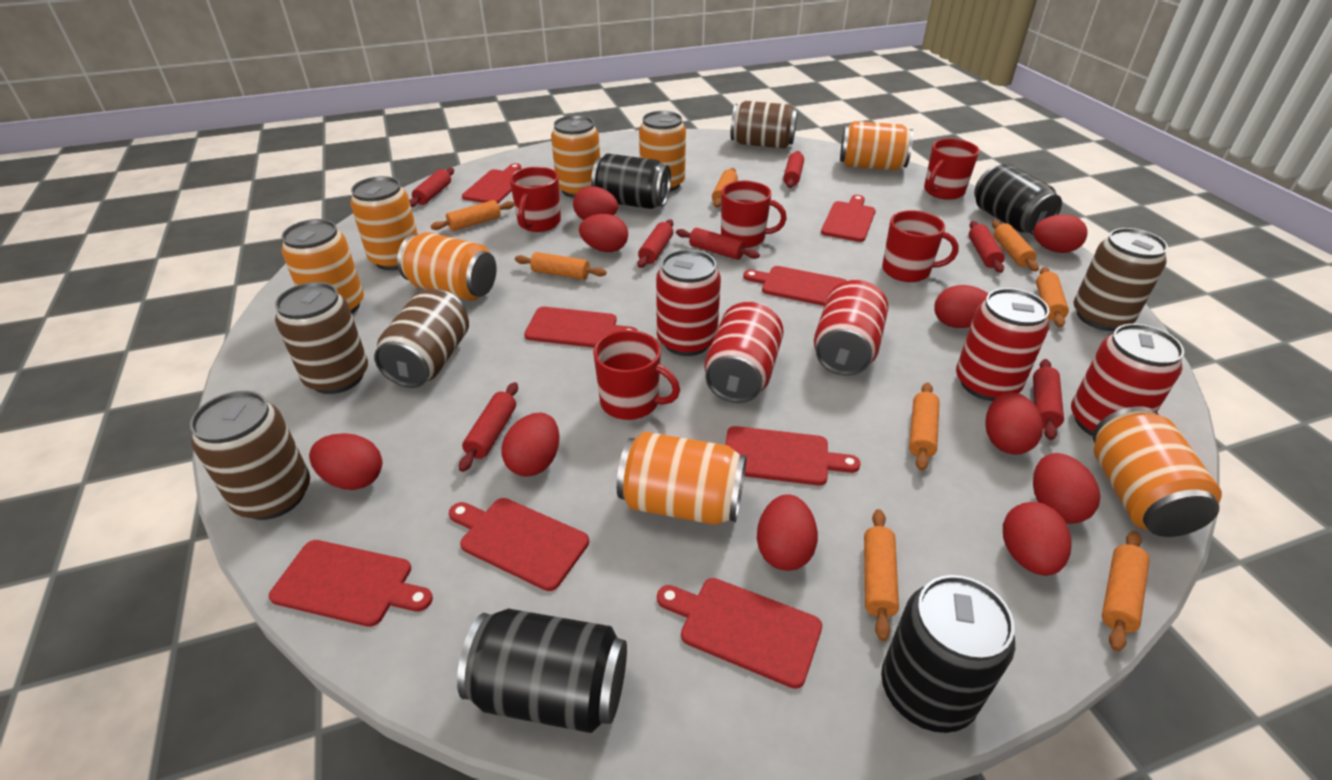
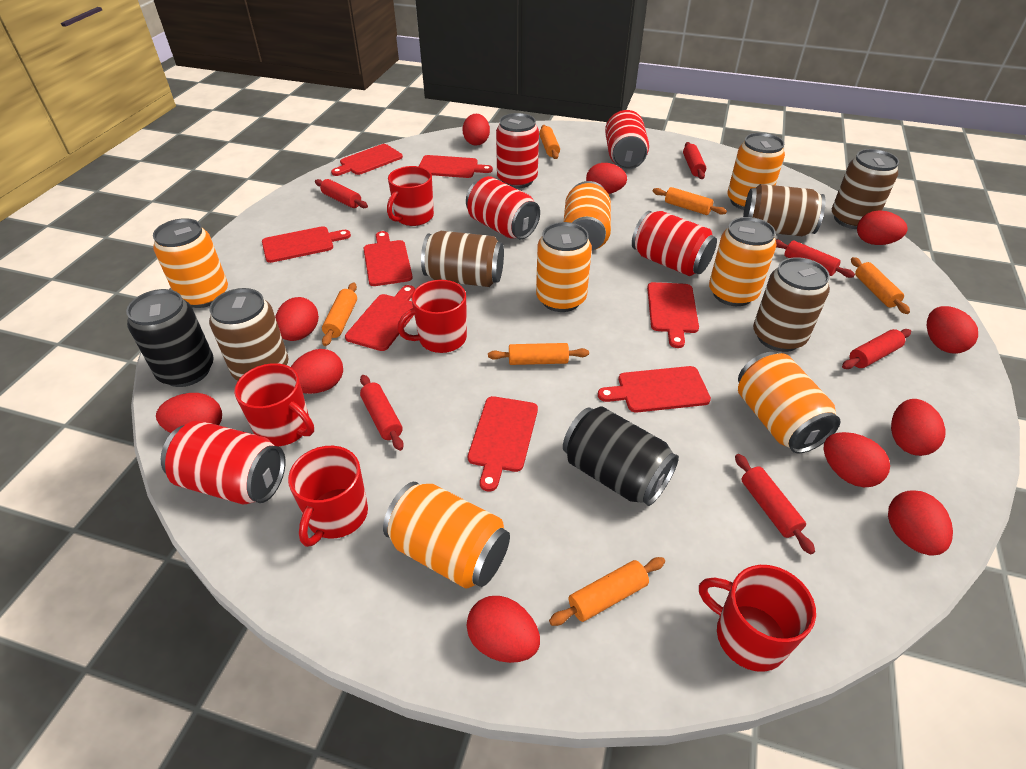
black can: 4 -> 2
orange can: 8 -> 7
orange rolling pin: 8 -> 6
red egg: 10 -> 11
red rolling pin: 7 -> 6

